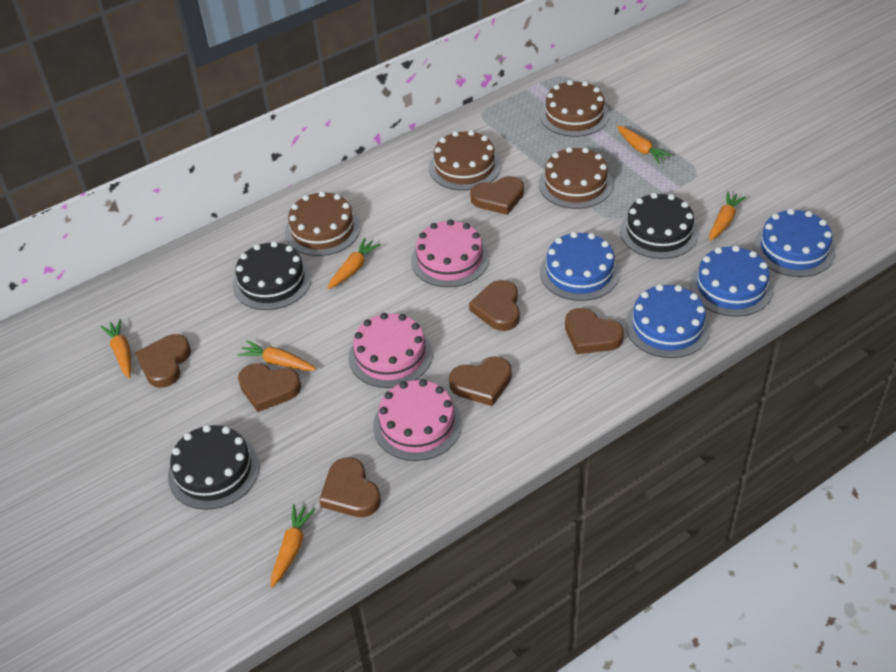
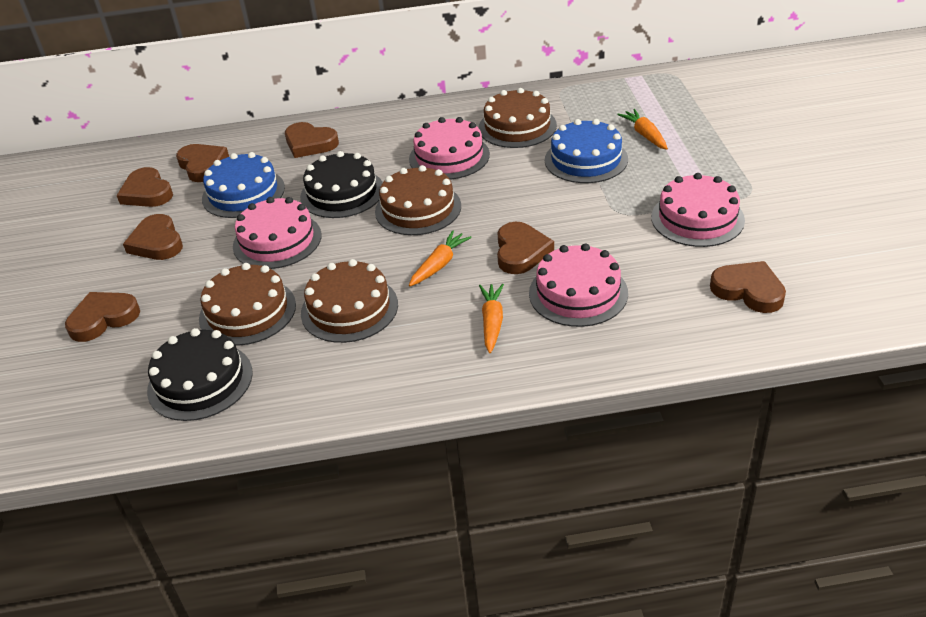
black cake: 3 -> 2
blue cake: 4 -> 2
orange carrot: 6 -> 3
pink cake: 3 -> 4

